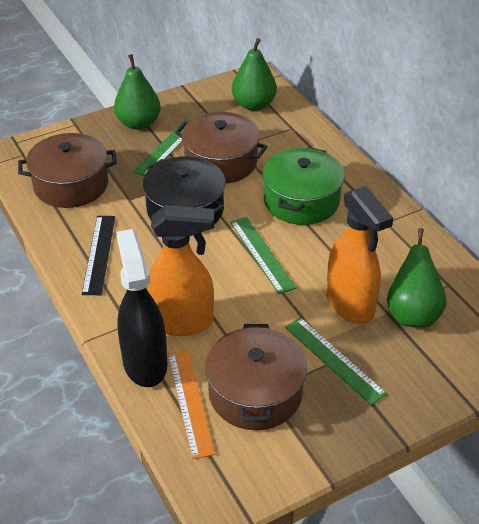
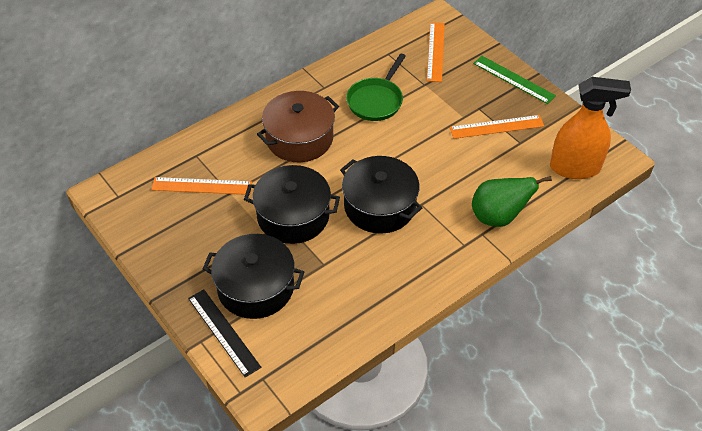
black pot: 1 -> 3
black spray bottle: 1 -> 0
brown pot: 3 -> 1
green pan: 0 -> 1
green pear: 3 -> 1
green pot: 1 -> 0
green ruler: 3 -> 1
orange ruler: 1 -> 3
orange spray bottle: 2 -> 1

